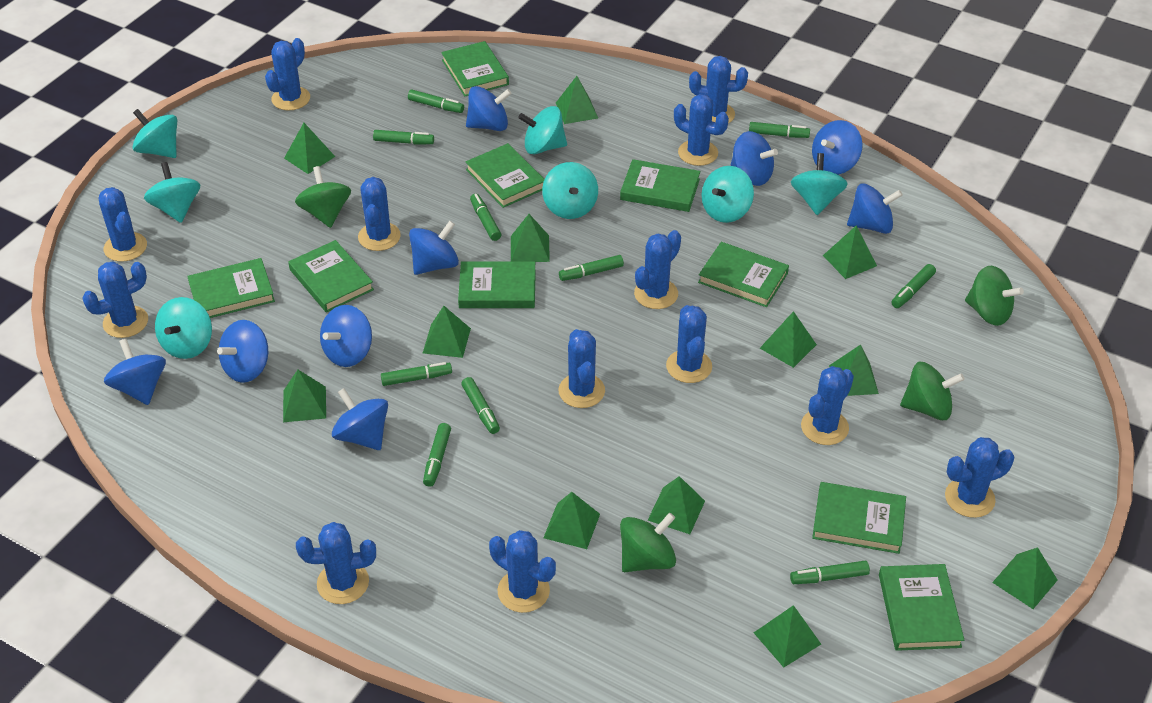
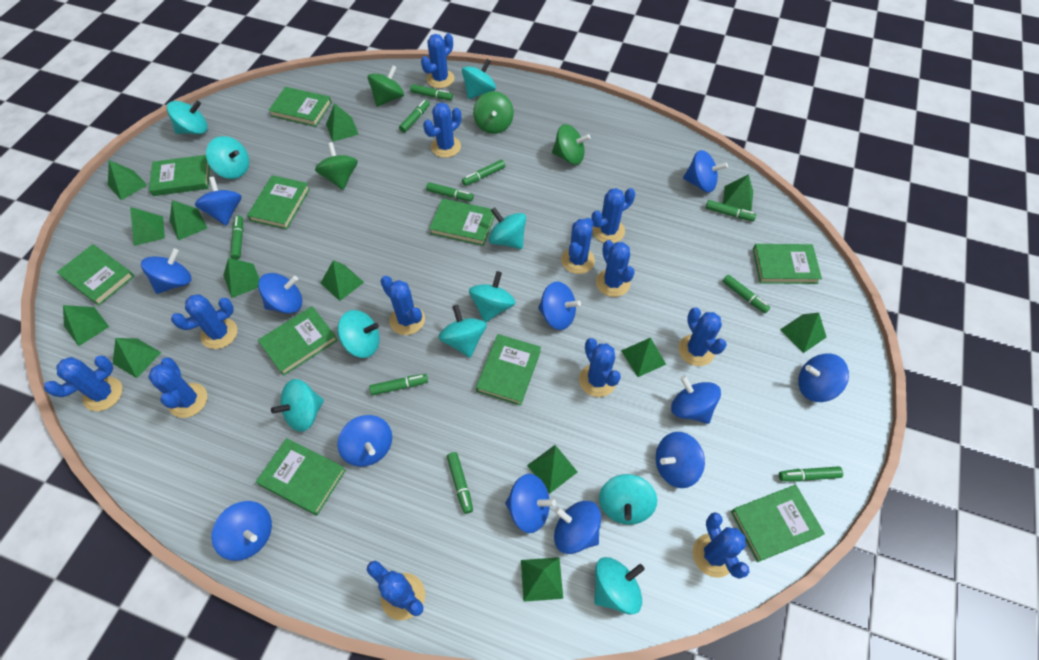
blue spinning top: 9 -> 12
green book: 9 -> 10
green pyramid: 12 -> 13
turquoise spinning top: 7 -> 10

